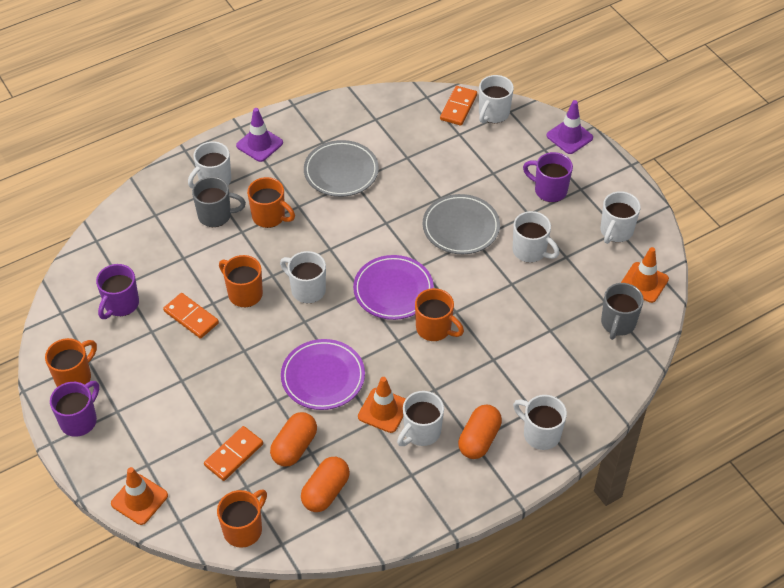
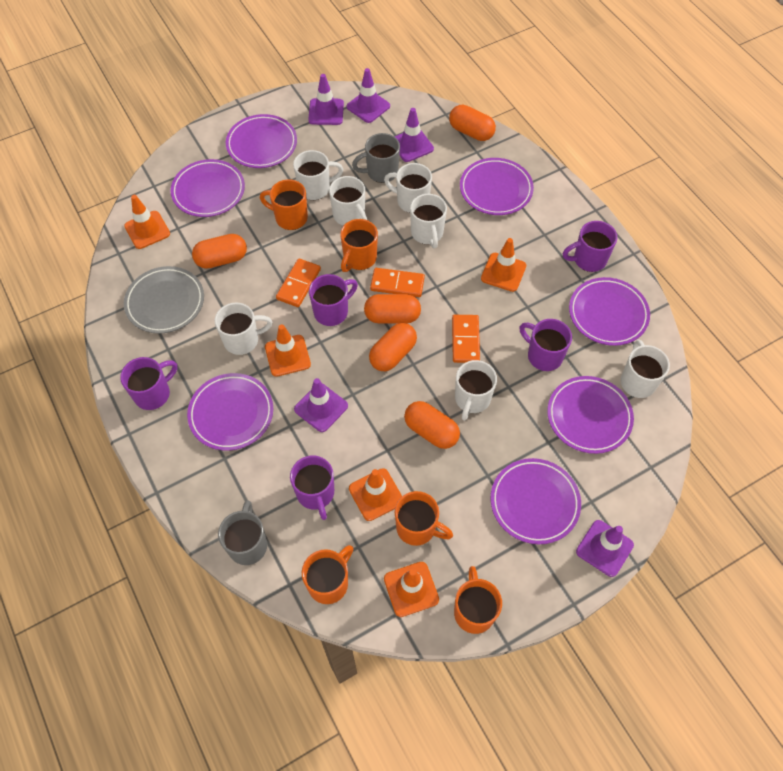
grey plate: 2 -> 1
orange capsule: 3 -> 5
orange traffic cone: 3 -> 5
purple mug: 3 -> 5
purple plate: 2 -> 7
purple traffic cone: 2 -> 5

